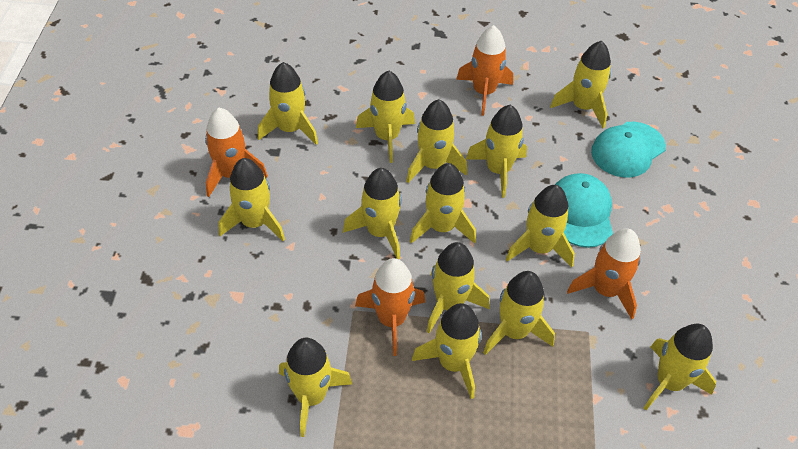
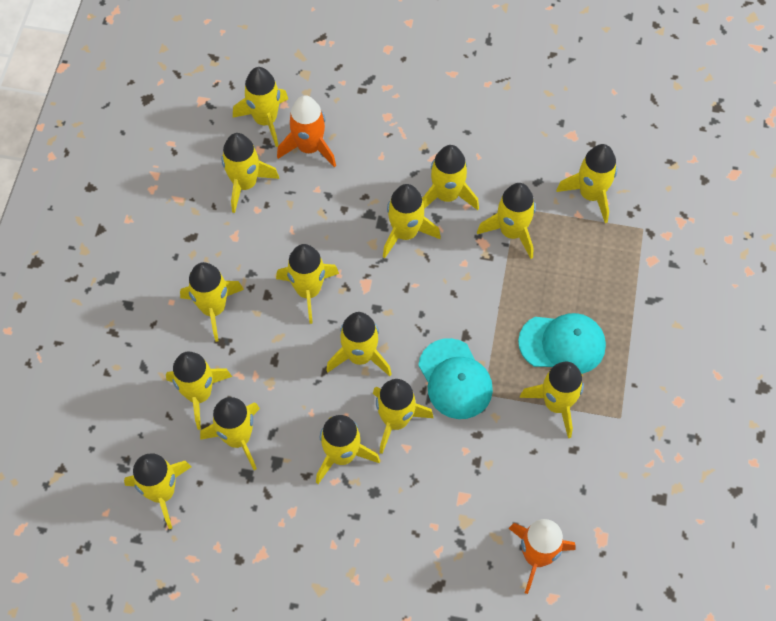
orange rocket: 4 -> 2
yellow rocket: 14 -> 15

